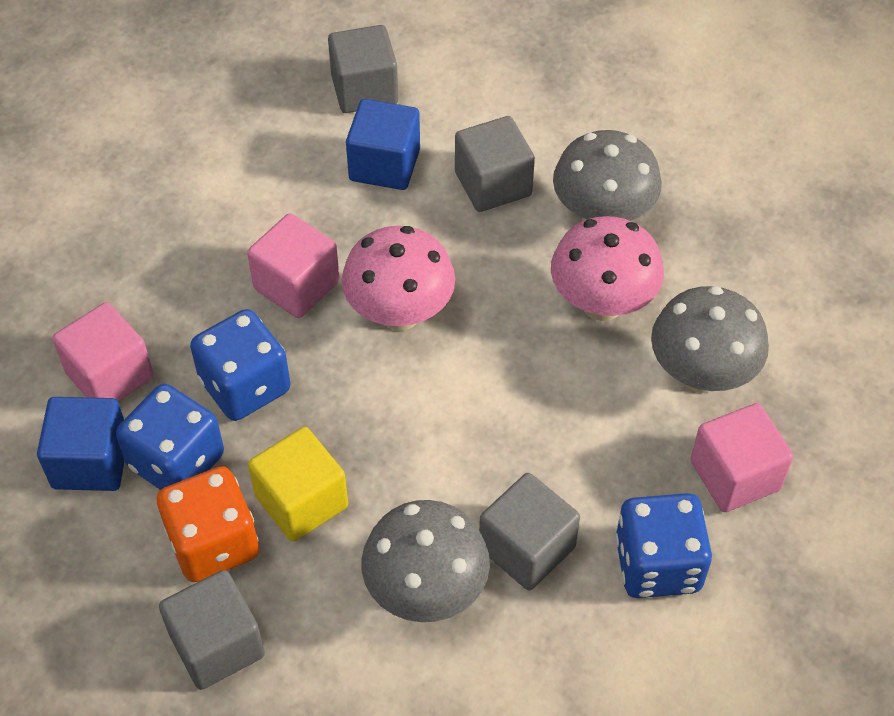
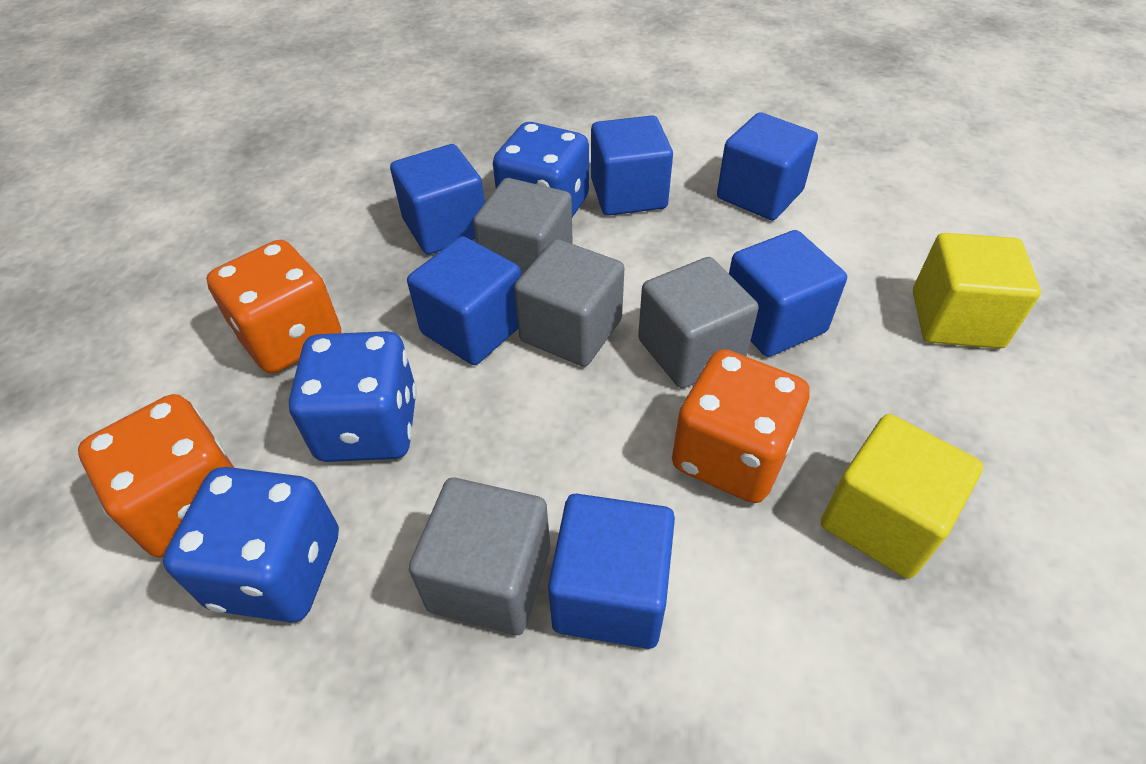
blue cube: 2 -> 6
grey mushroom: 3 -> 0
orange dice: 1 -> 3
pink cube: 3 -> 0
pink mushroom: 2 -> 0
yellow cube: 1 -> 2

